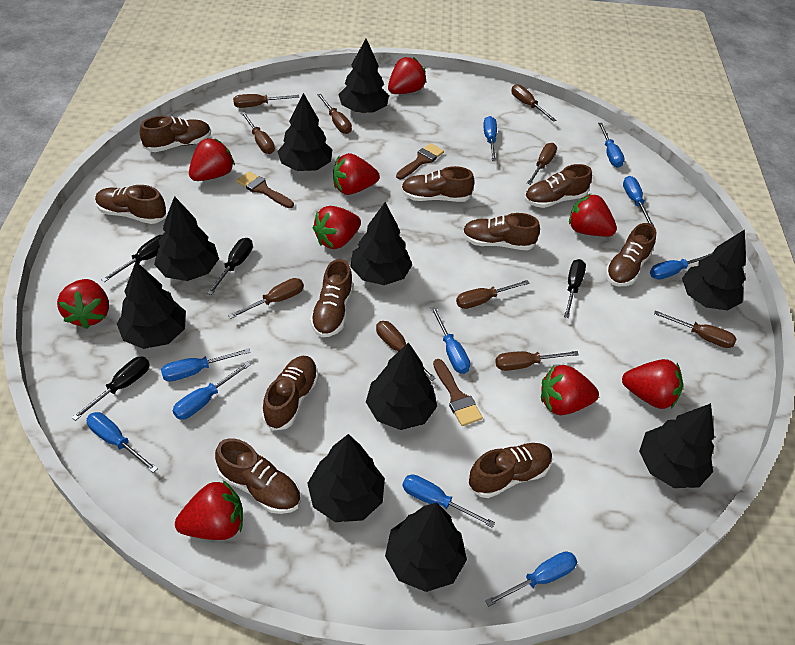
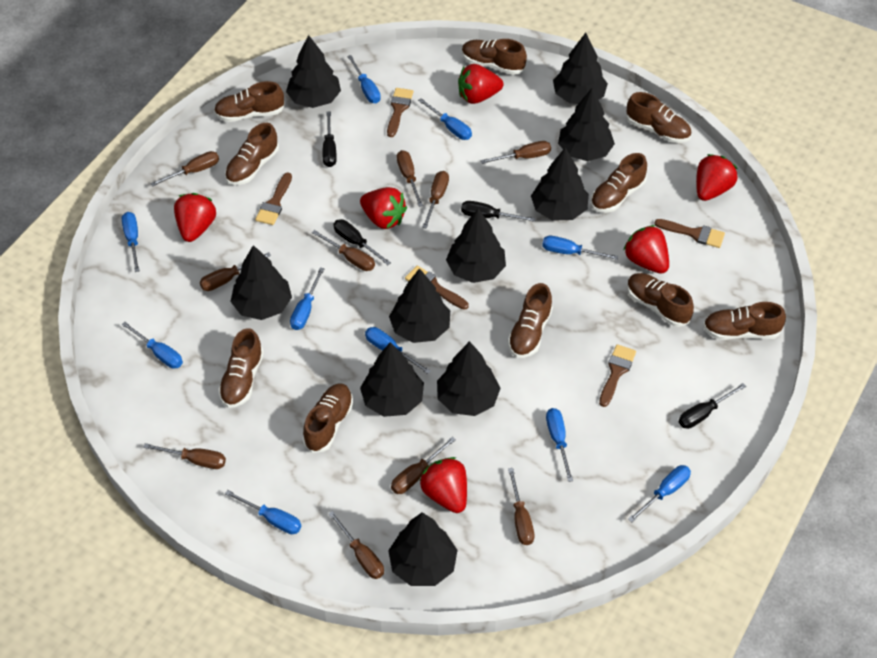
brown brush: 3 -> 5
red strawberry: 9 -> 6

